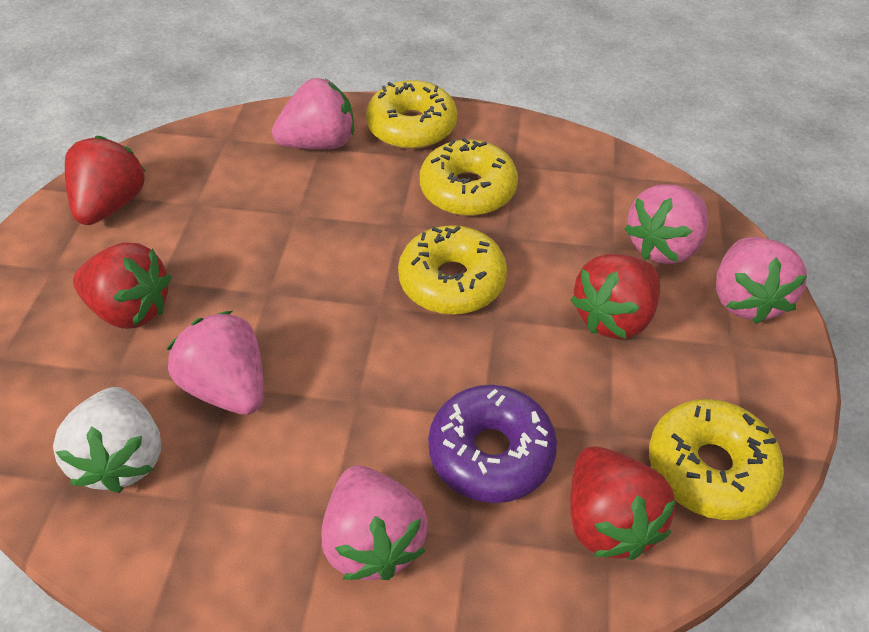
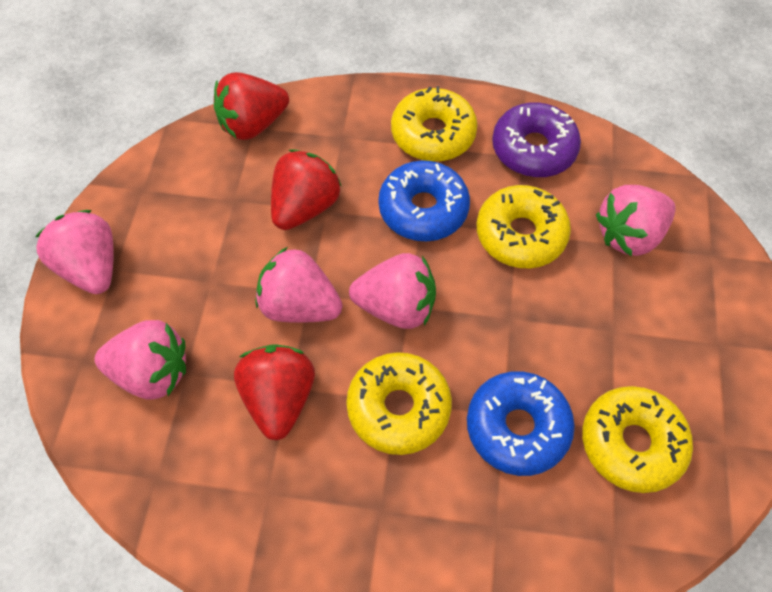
blue donut: 0 -> 2
red strawberry: 4 -> 3
white strawberry: 1 -> 0

